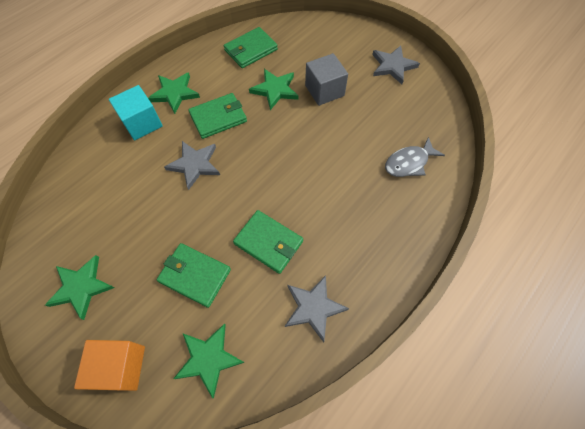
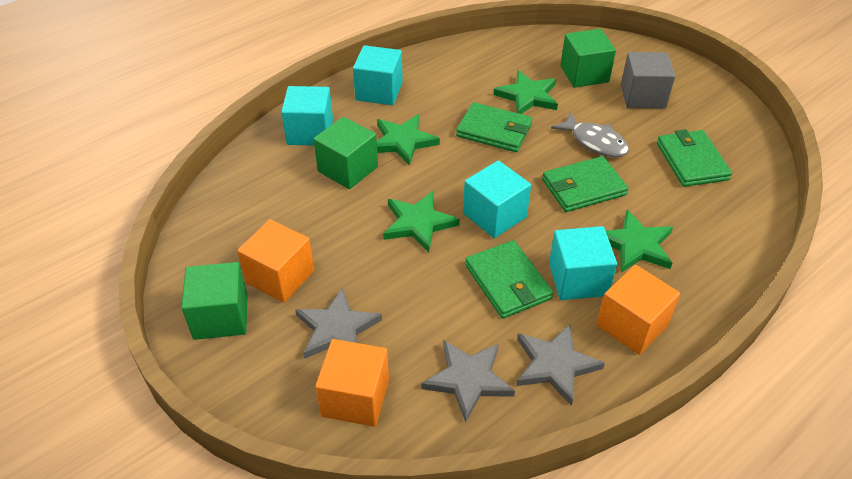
green cube: 0 -> 3
orange cube: 1 -> 3
turquoise cube: 1 -> 4

